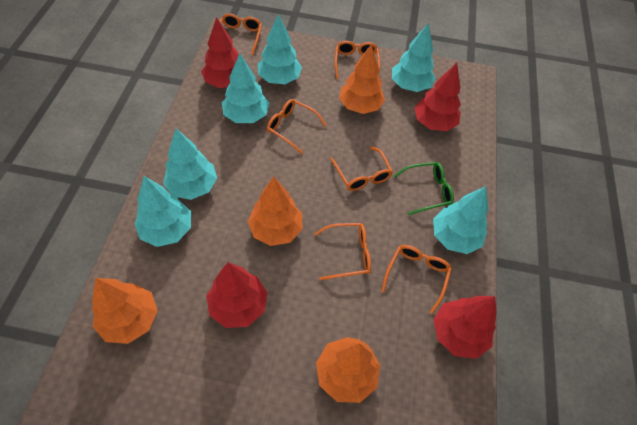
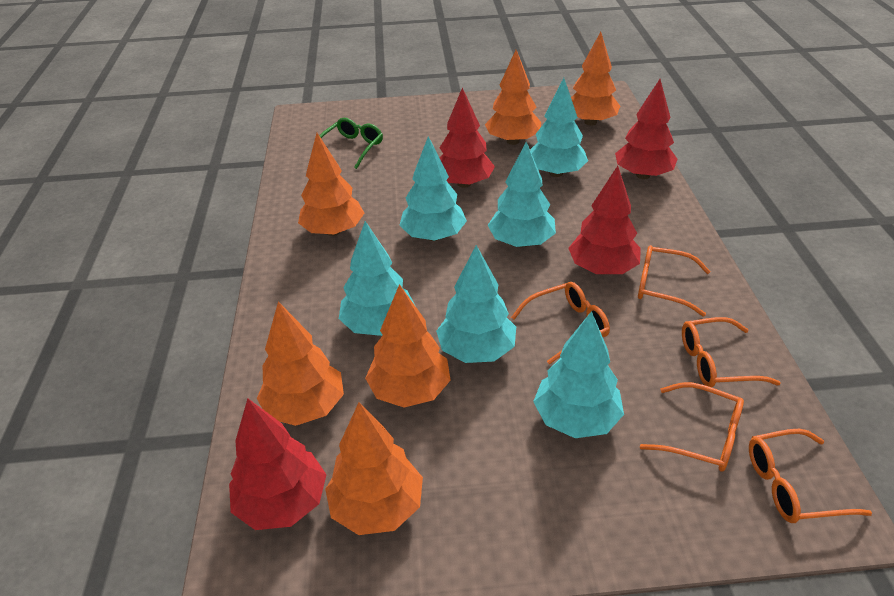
orange glasses: 6 -> 5
orange tree: 4 -> 6

